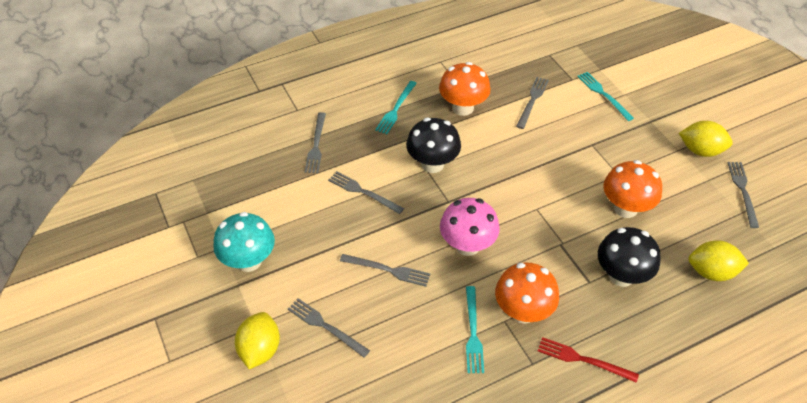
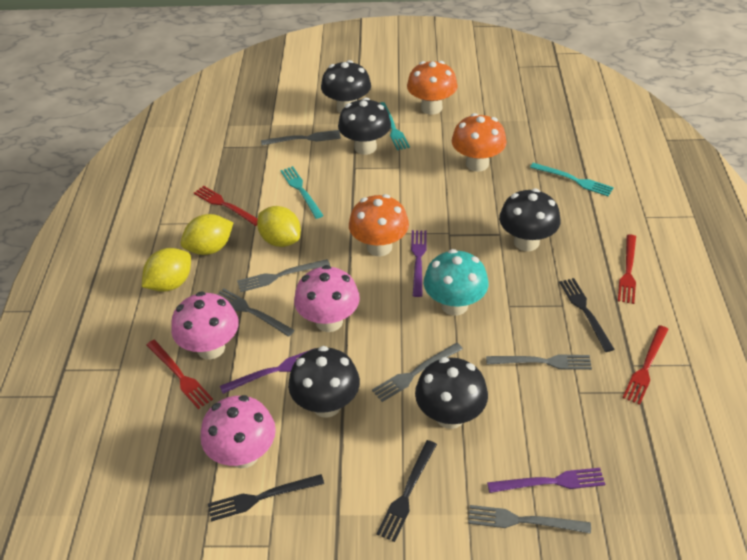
black fork: 0 -> 3
black mushroom: 2 -> 5
pink mushroom: 1 -> 3
purple fork: 0 -> 3
red fork: 1 -> 4

